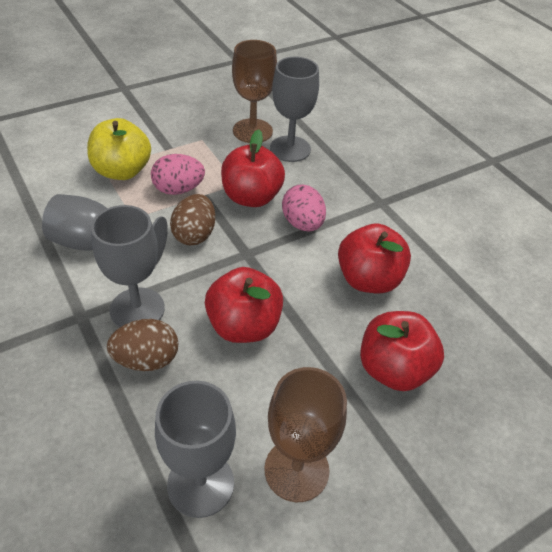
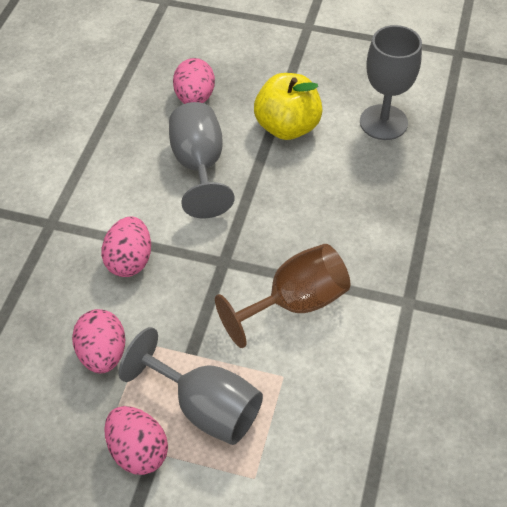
brown egg: 2 -> 0
brown goblet: 2 -> 1
grey goblet: 4 -> 3
pink egg: 2 -> 4
red apple: 4 -> 0

